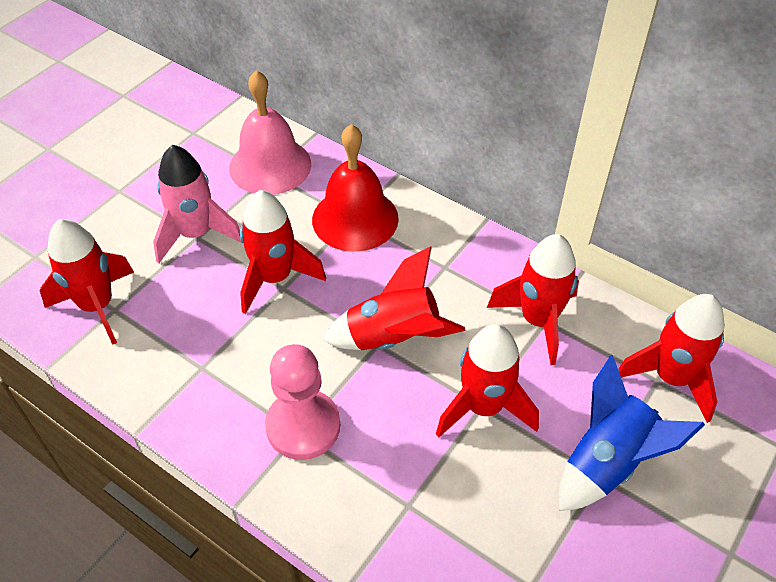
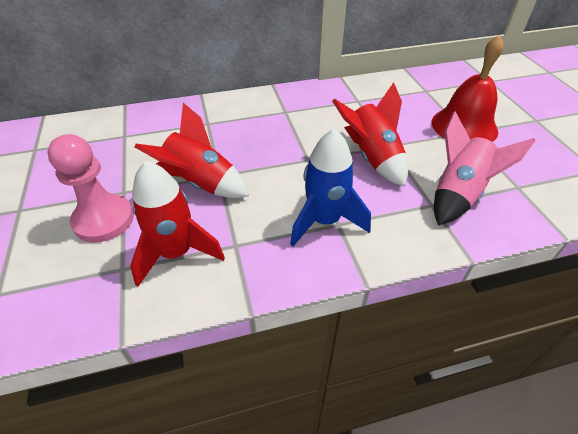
pink bell: 1 -> 0
red rocket: 6 -> 3

